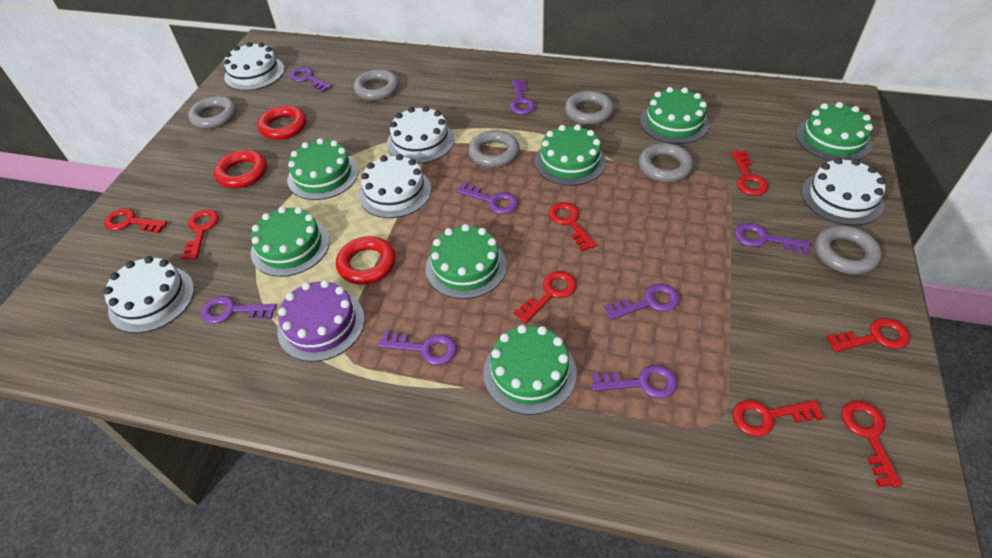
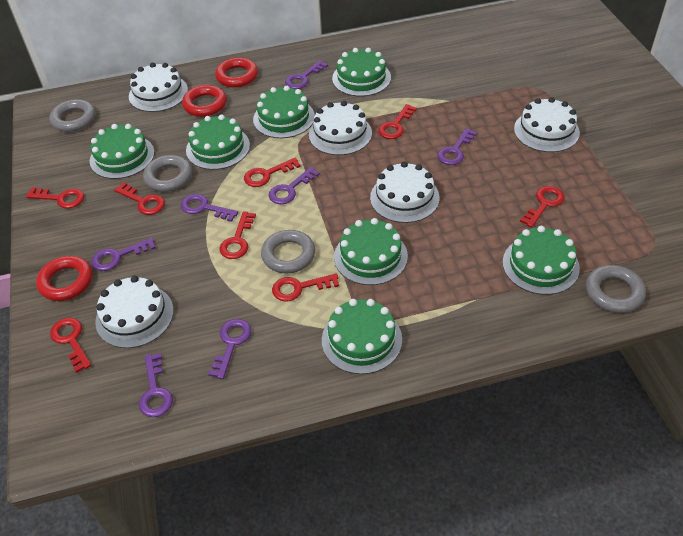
grey ring: 6 -> 4
purple cake: 1 -> 0
purple key: 8 -> 7

